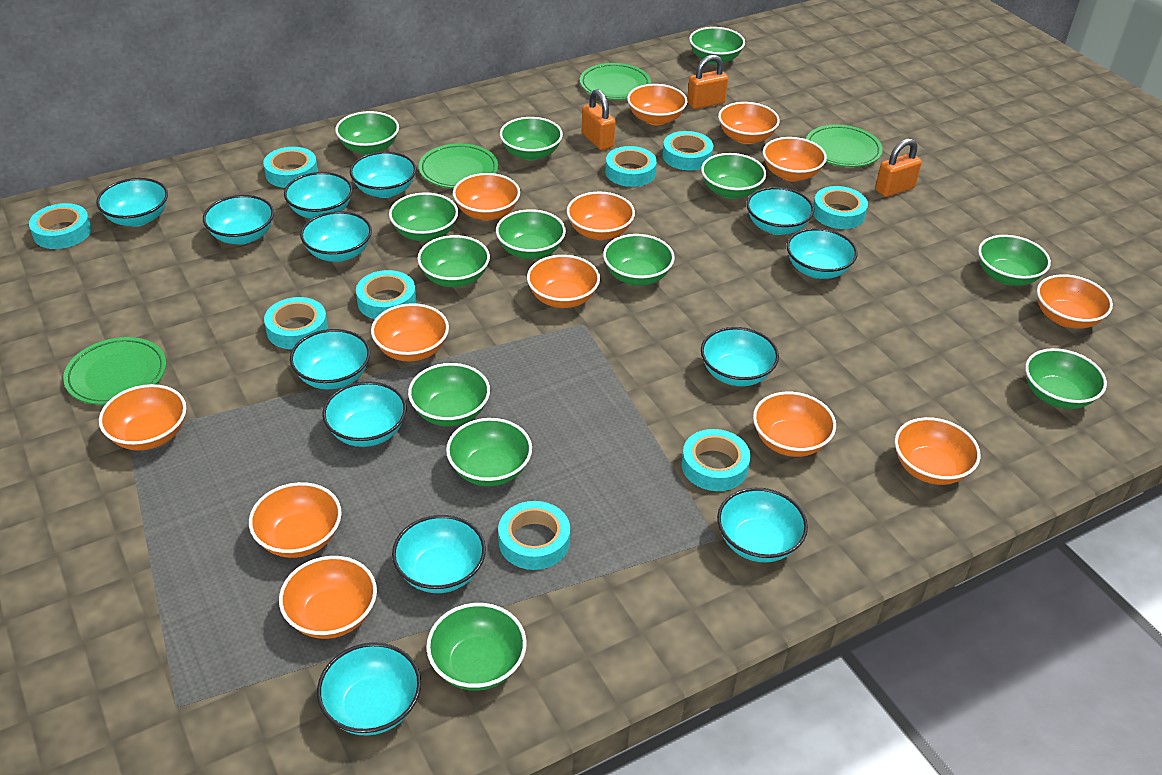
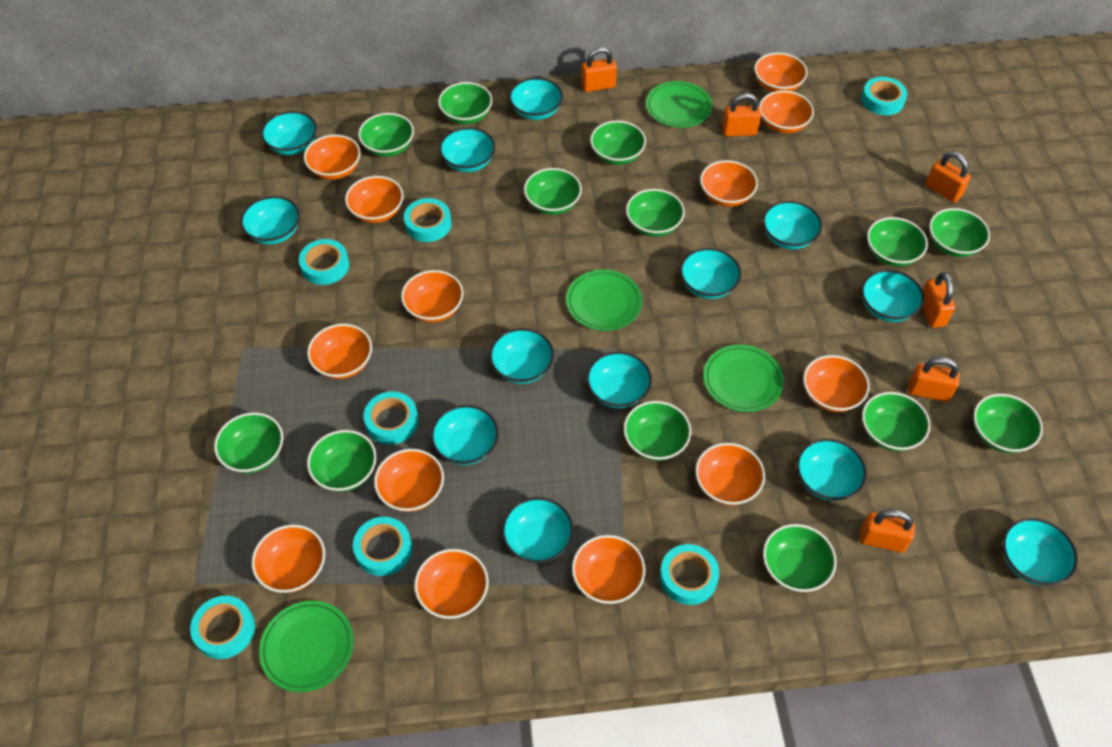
orange padlock: 3 -> 6
turquoise tape: 9 -> 7

